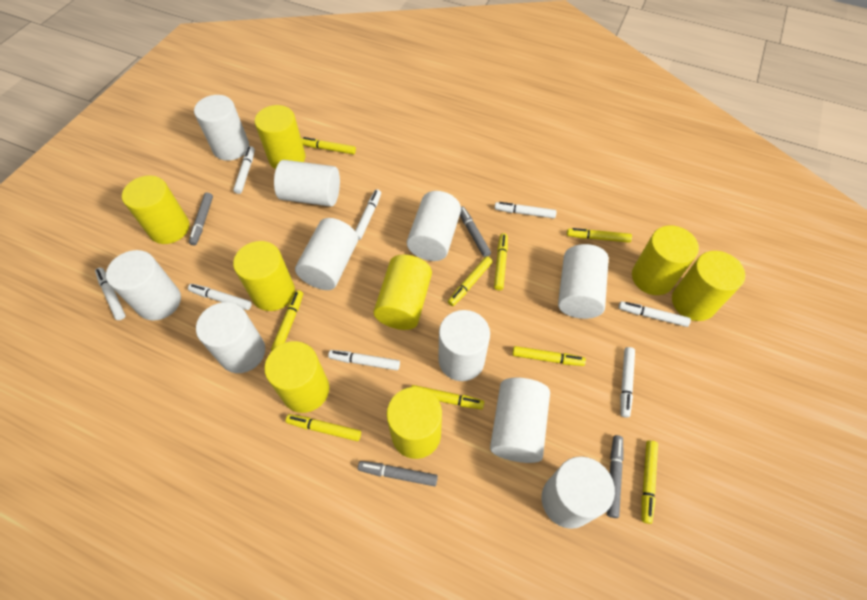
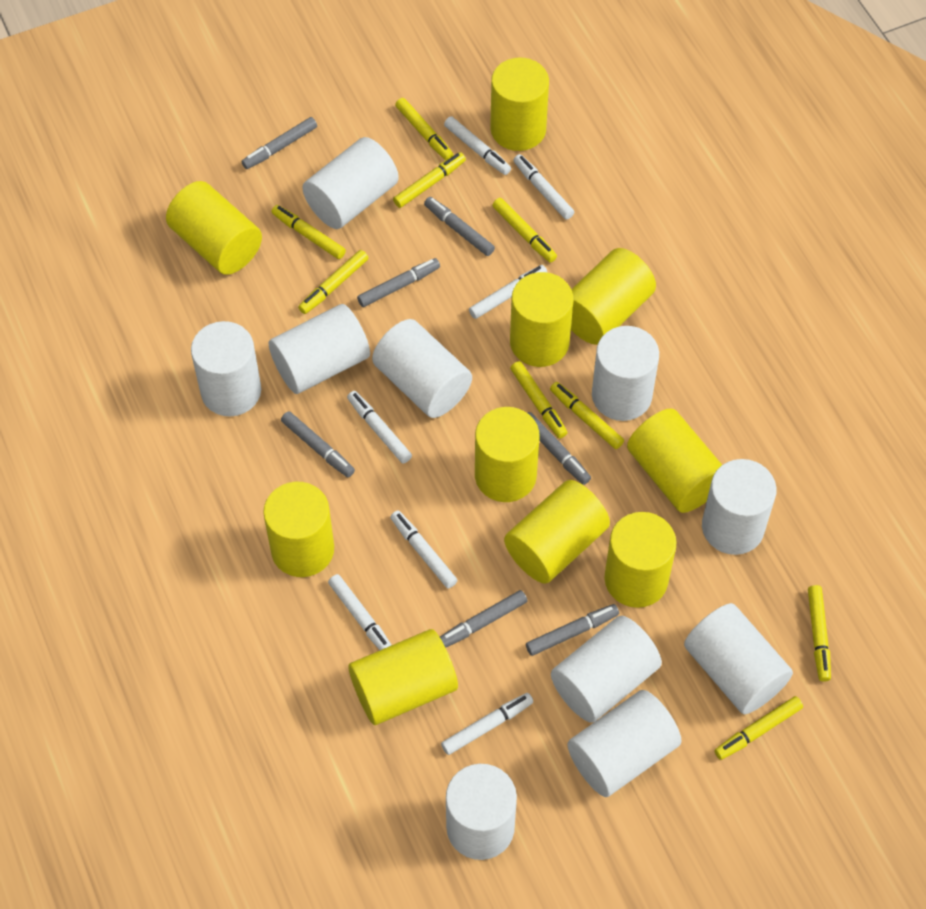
grey marker: 4 -> 7
white marker: 8 -> 7
yellow cylinder: 8 -> 10

